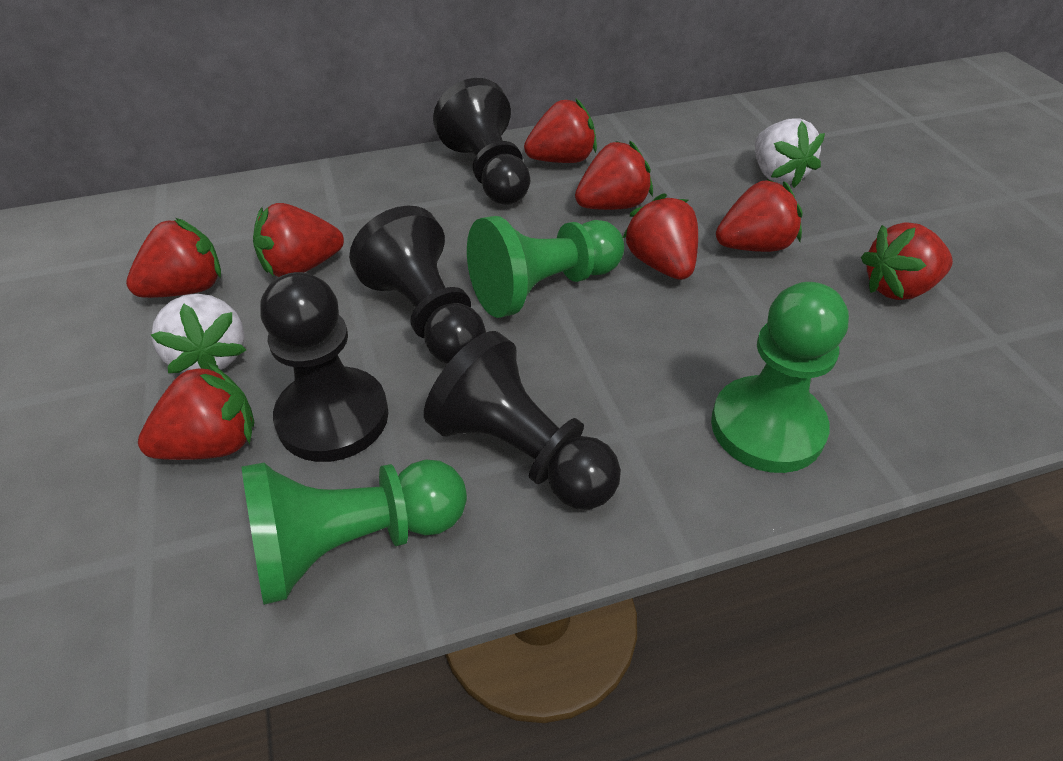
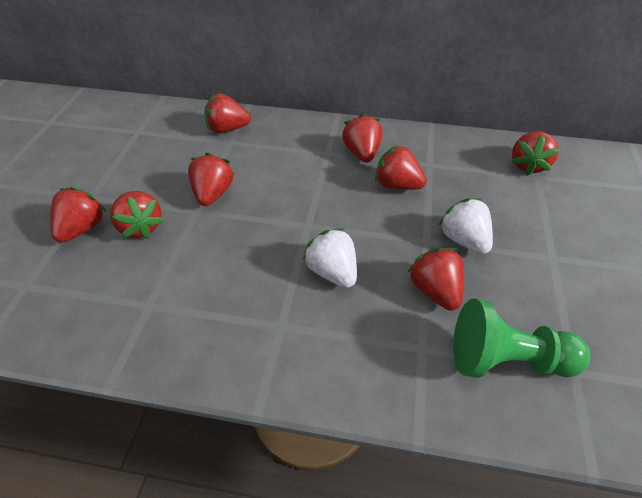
black pawn: 4 -> 0
green pawn: 3 -> 1

